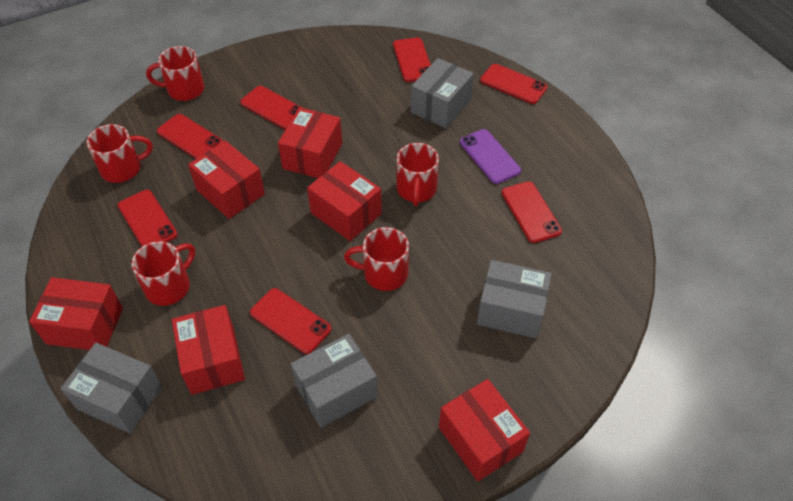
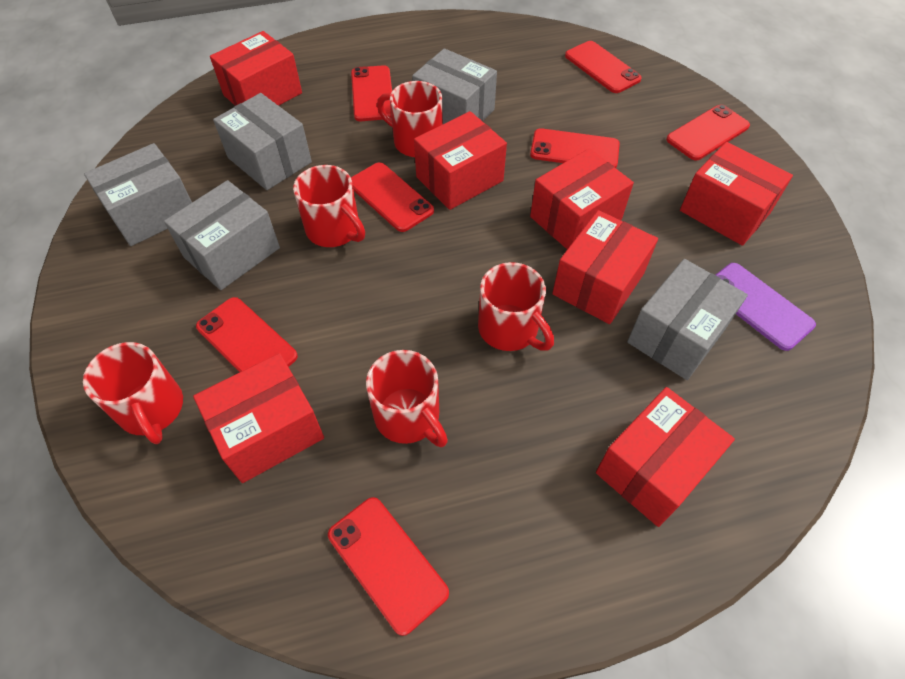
grey box: 4 -> 5
red box: 6 -> 7

